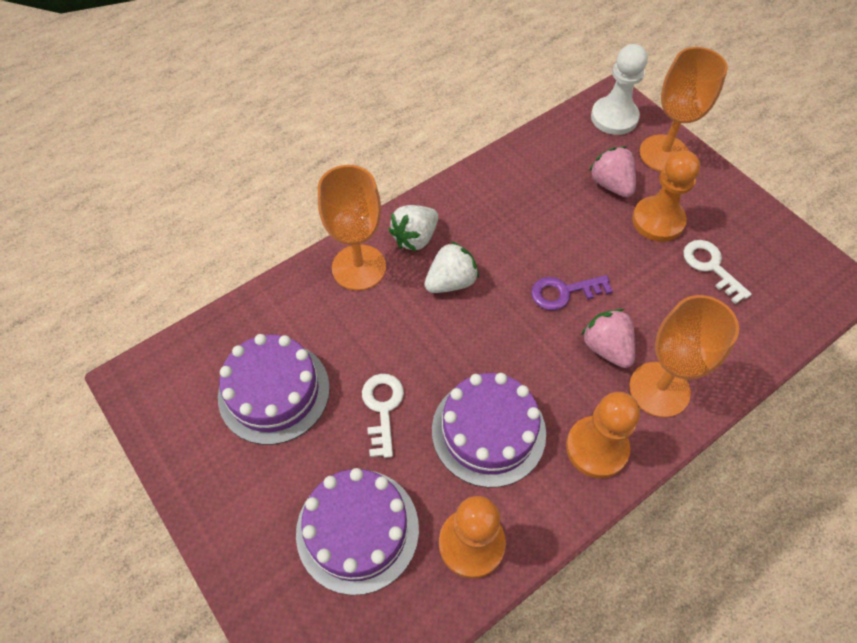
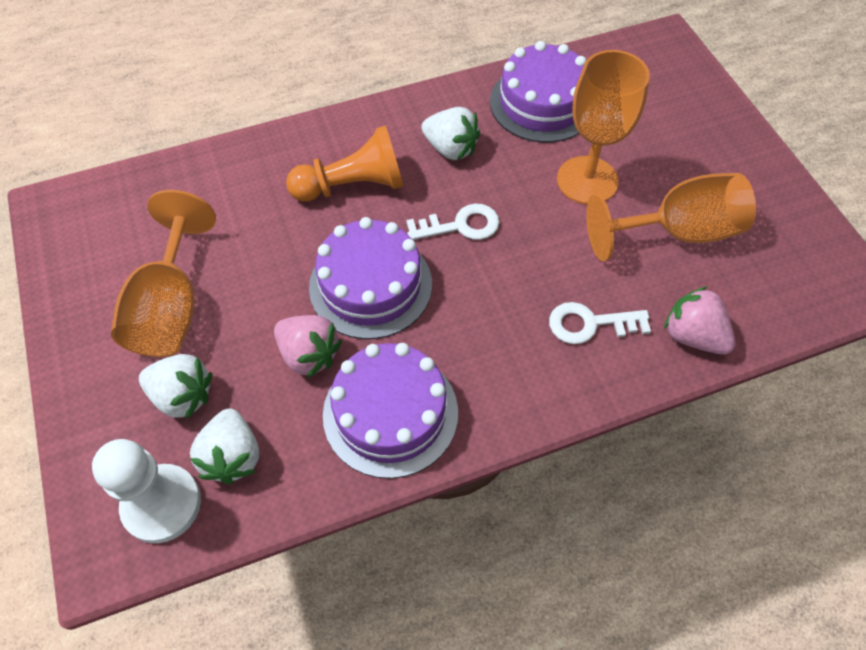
orange pawn: 3 -> 1
purple key: 1 -> 0
white strawberry: 2 -> 3

